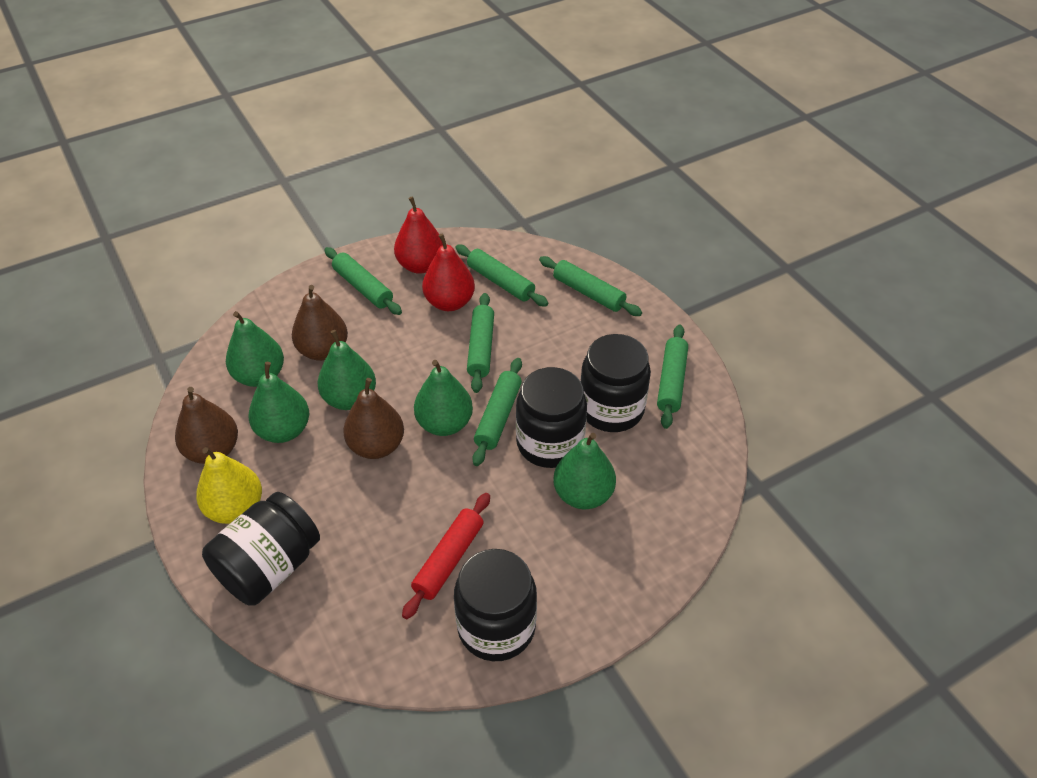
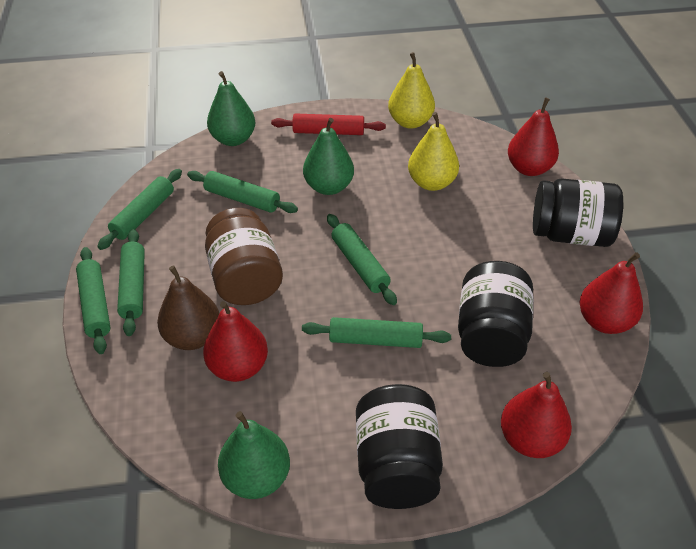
black jar: 4 -> 3
brown jar: 0 -> 1
brown pear: 3 -> 1
green pear: 5 -> 3
red pear: 2 -> 4
yellow pear: 1 -> 2

